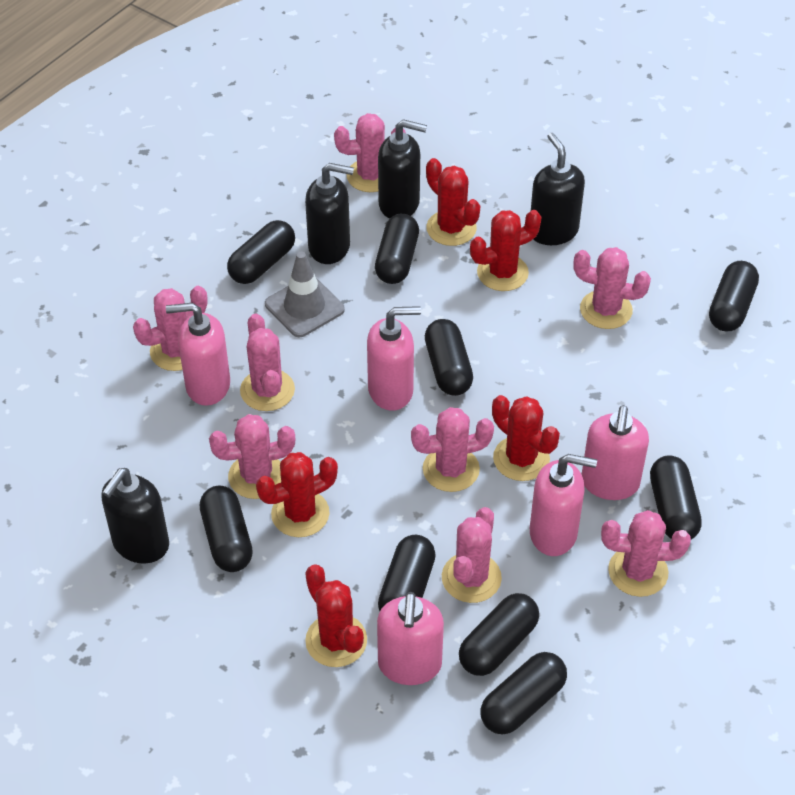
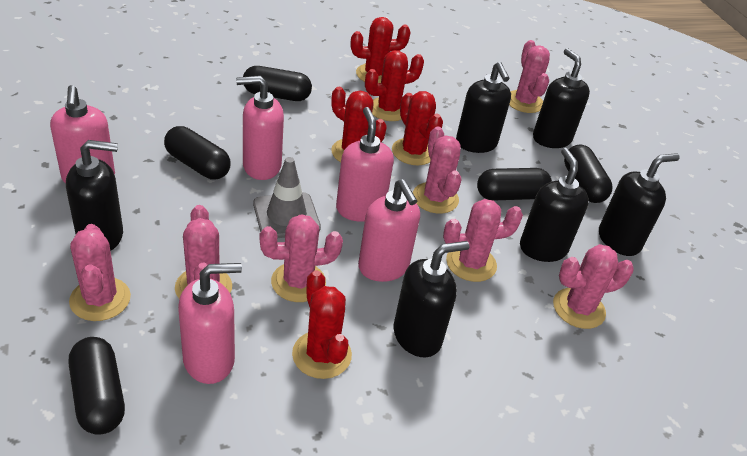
black capsule: 9 -> 5
black soap dispenser: 4 -> 6
pink cactus: 8 -> 7

